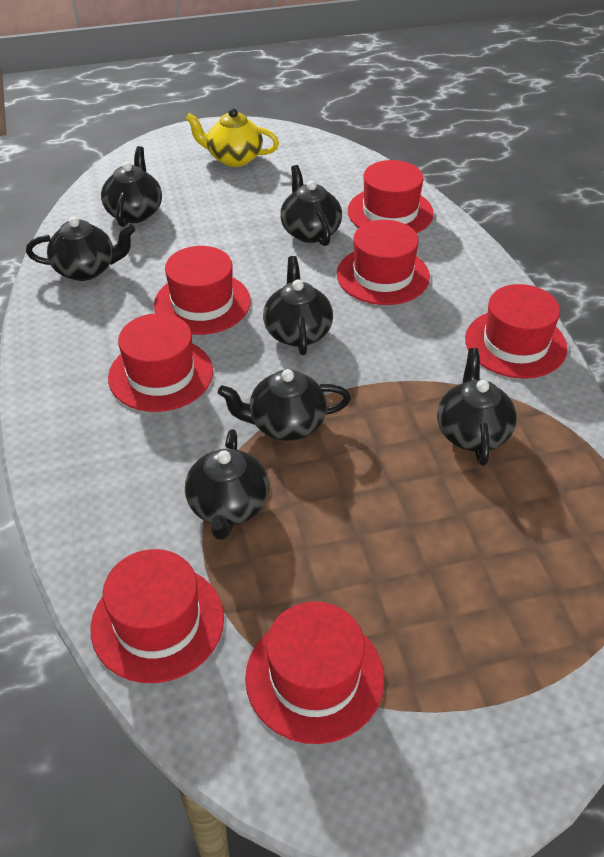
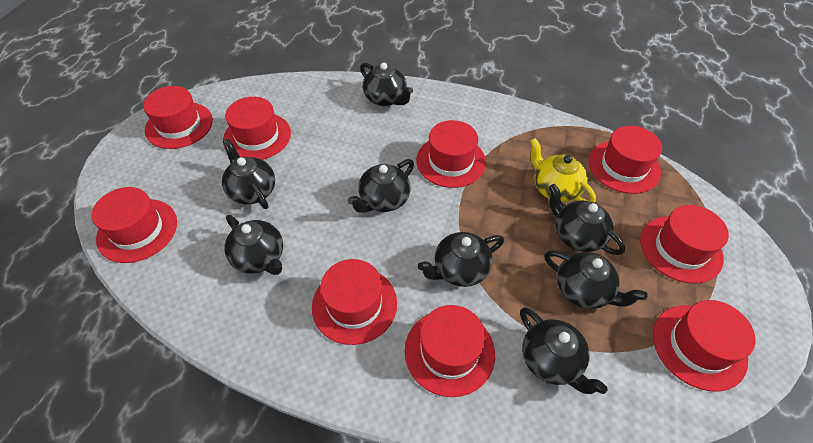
black teapot: 7 -> 8
red hat: 7 -> 9

